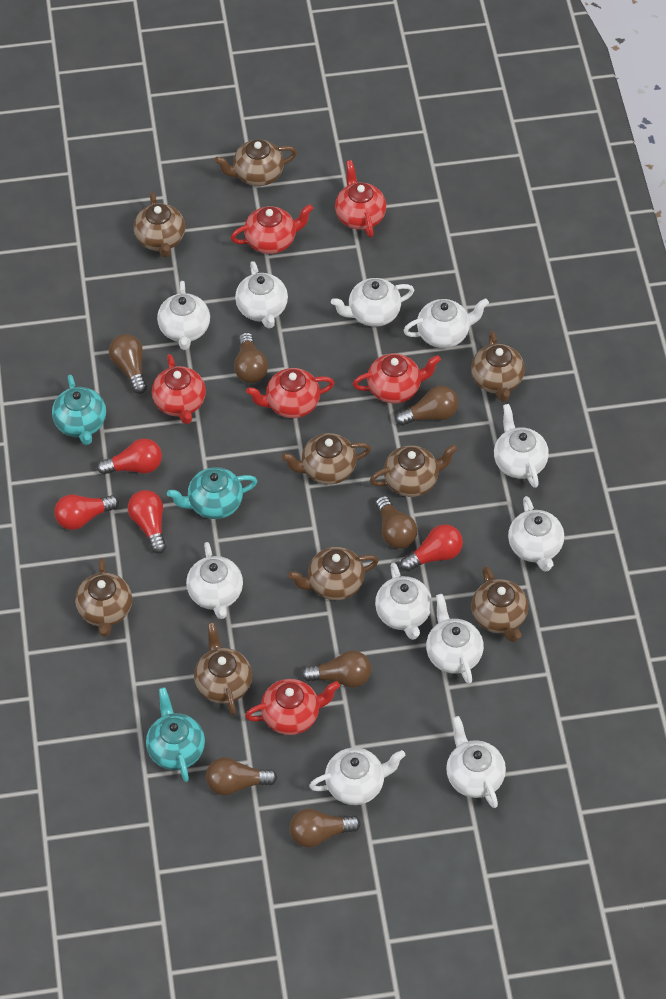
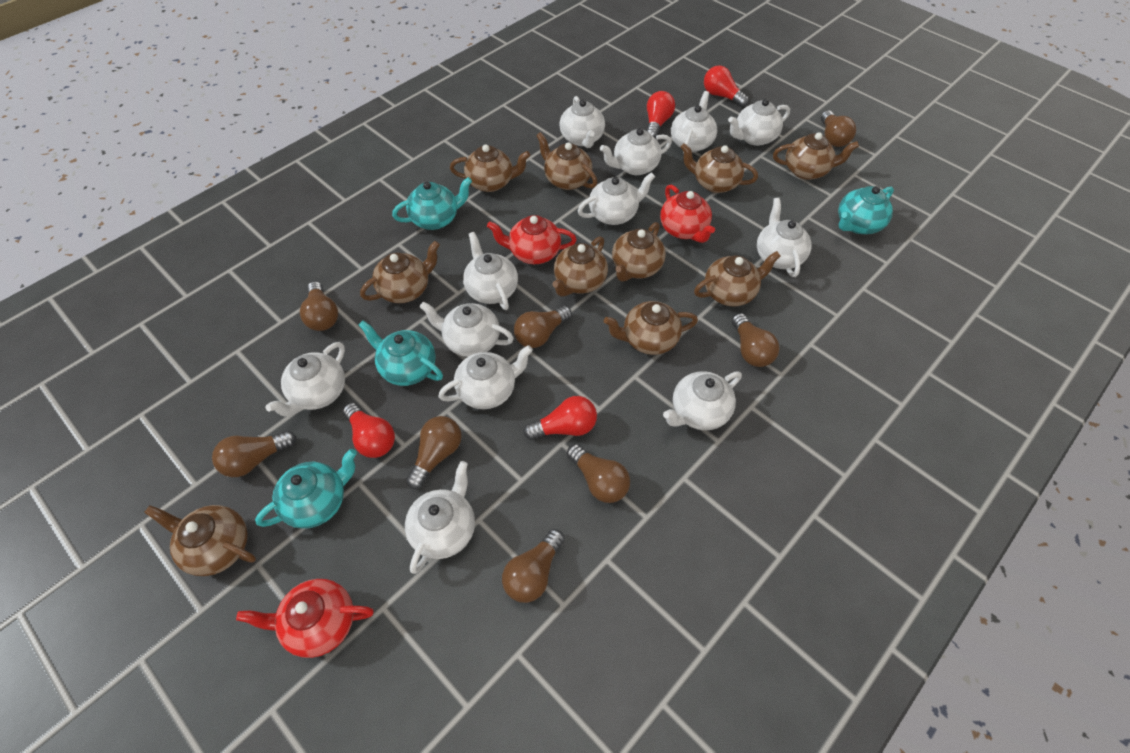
brown light bulb: 7 -> 8
brown teapot: 9 -> 10
red teapot: 6 -> 3
turquoise teapot: 3 -> 4
white teapot: 11 -> 12

